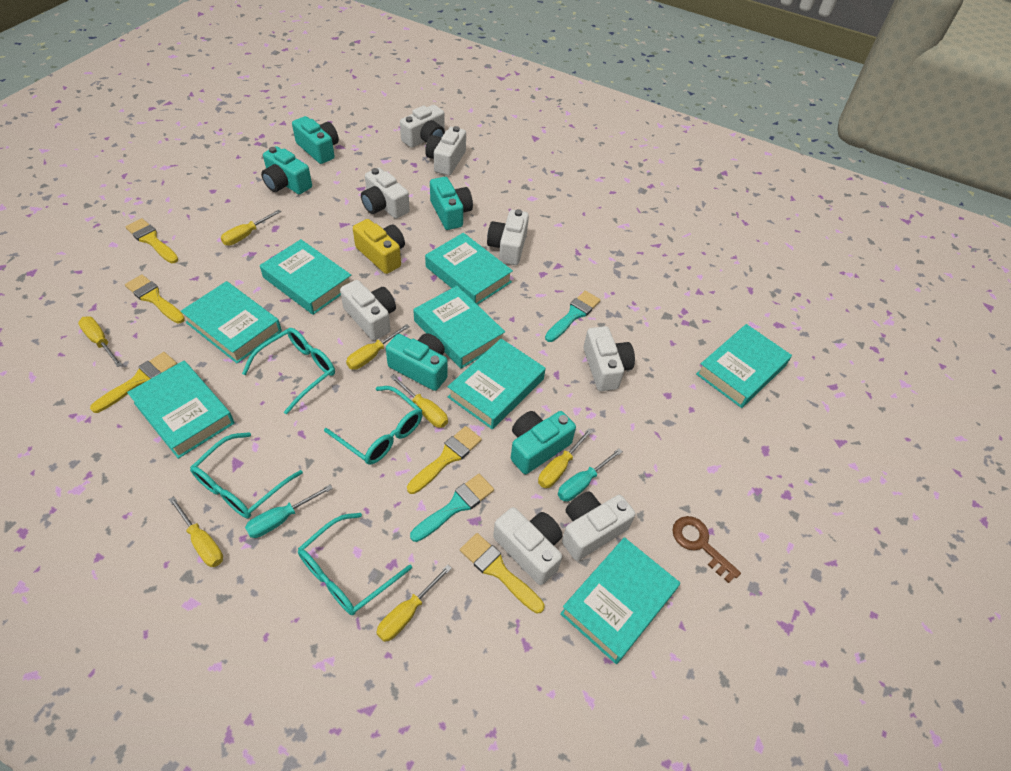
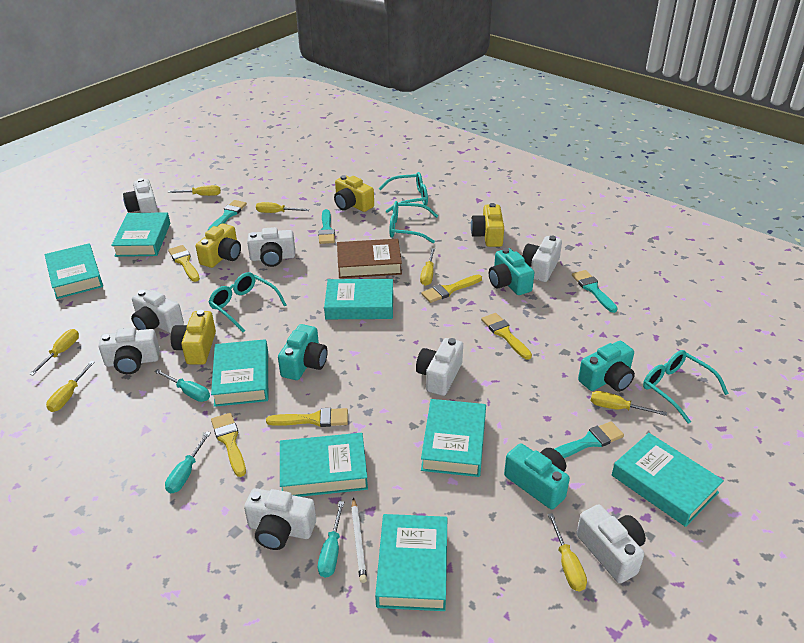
brown book: 0 -> 1
brown key: 1 -> 0
turquoise brush: 2 -> 4
turquoise camera: 5 -> 4
turquoise screwdriver: 2 -> 3
white pencil: 0 -> 1
yellow camera: 1 -> 4

